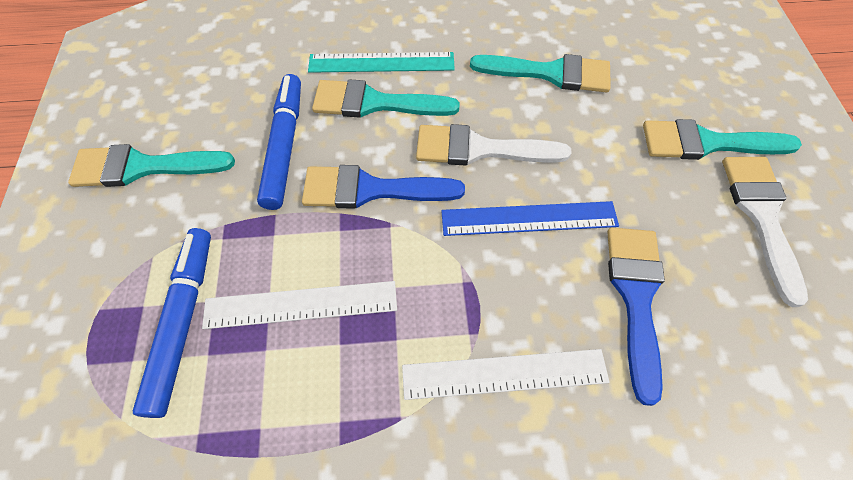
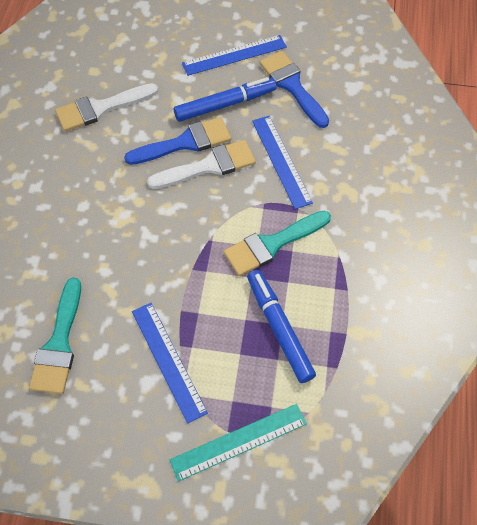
blue ruler: 1 -> 3
turquoise brush: 4 -> 2
white ruler: 2 -> 0

